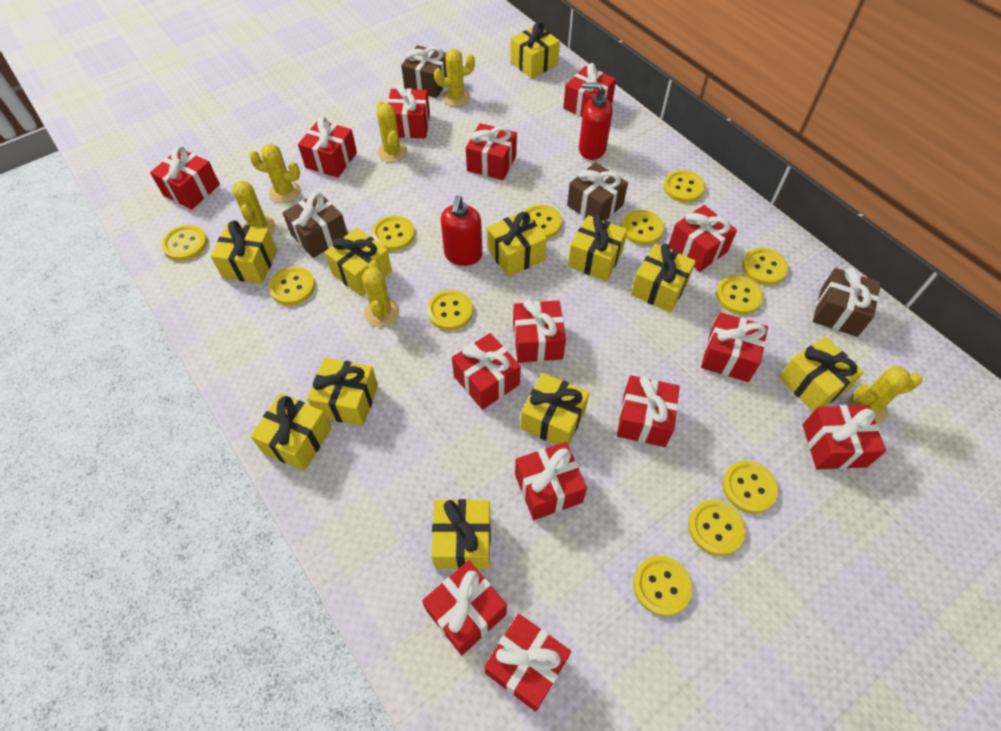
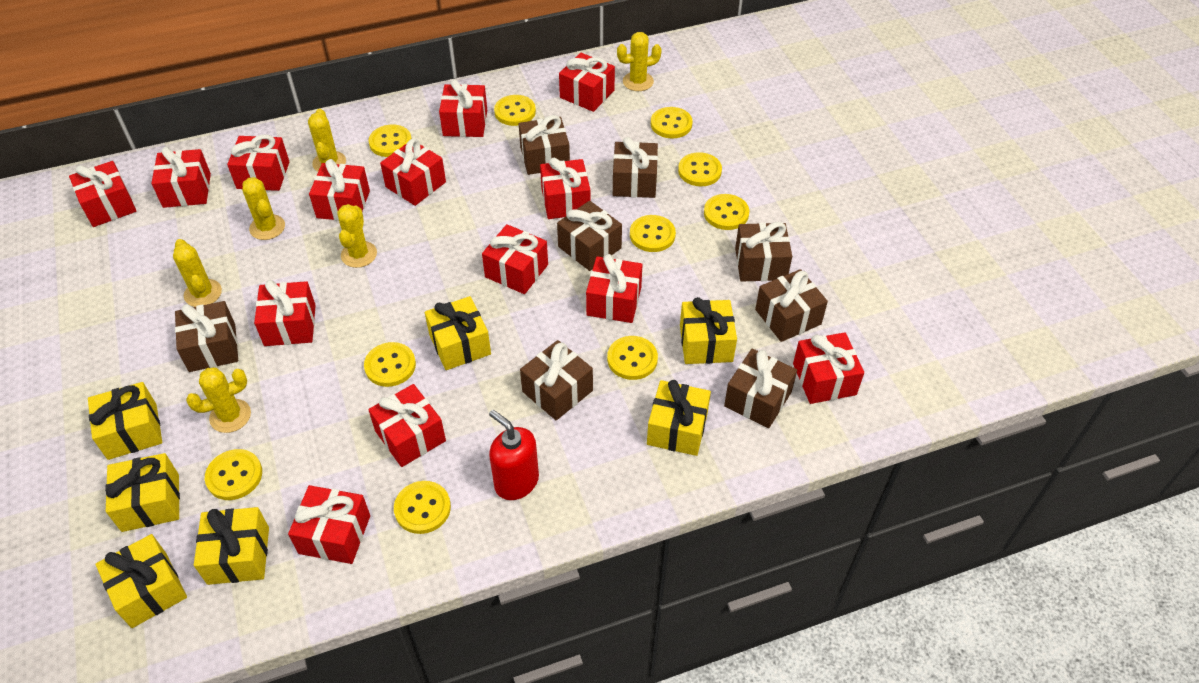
brown gift: 4 -> 8
red soap dispenser: 2 -> 1
yellow button: 12 -> 10
yellow gift: 11 -> 7

